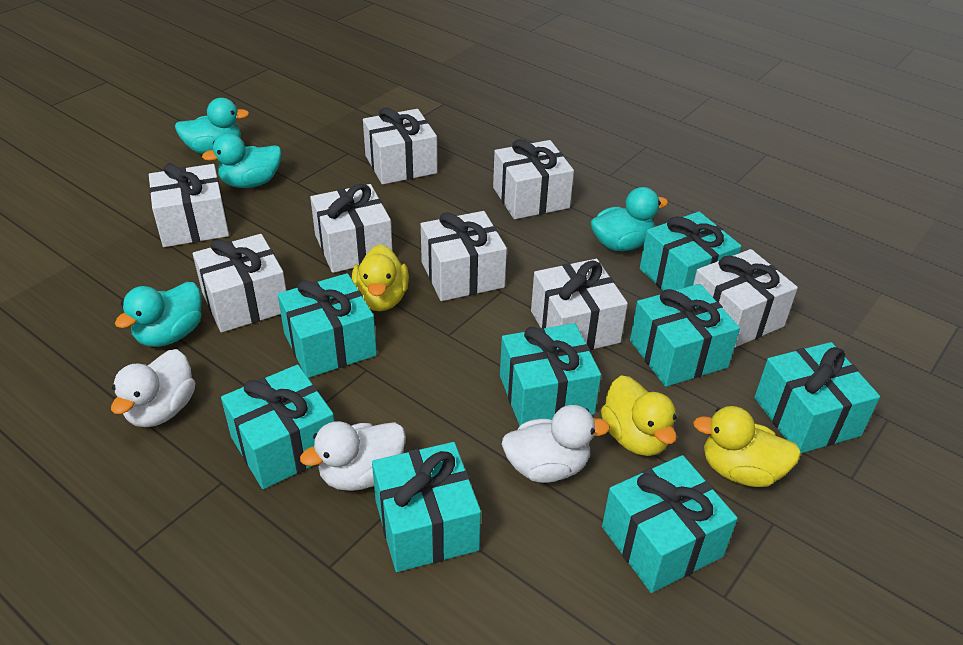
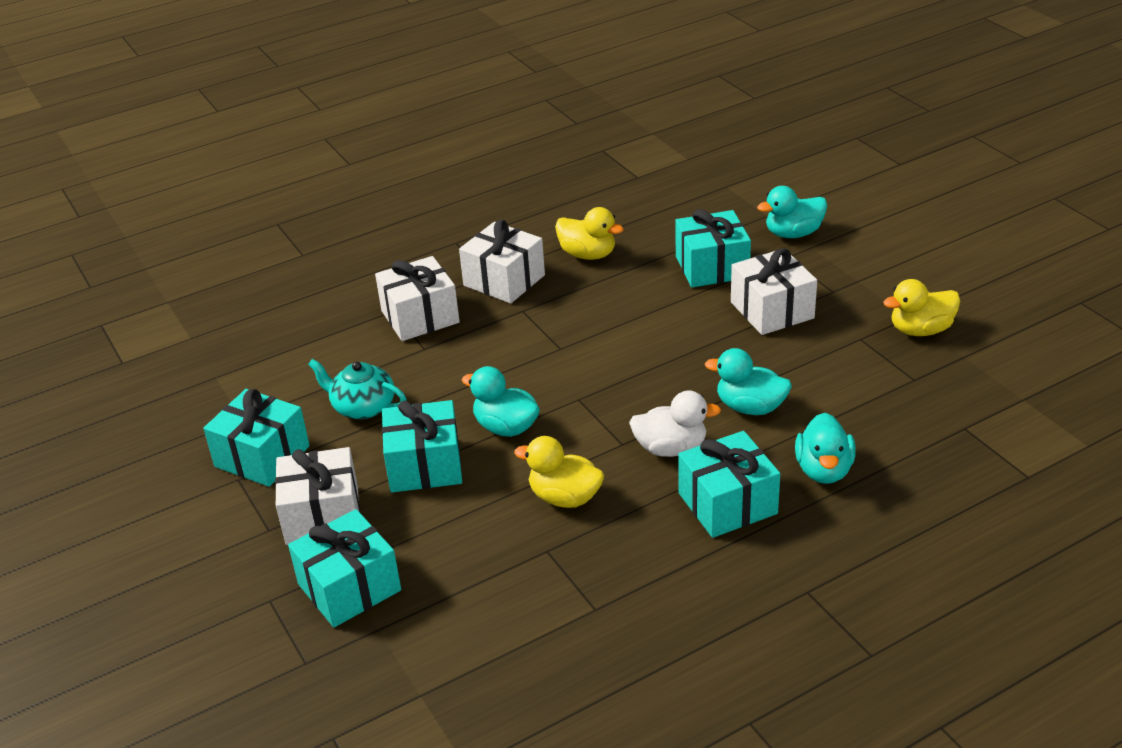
turquoise gift: 8 -> 5
turquoise teapot: 0 -> 1
white duck: 3 -> 1
white gift: 8 -> 4

